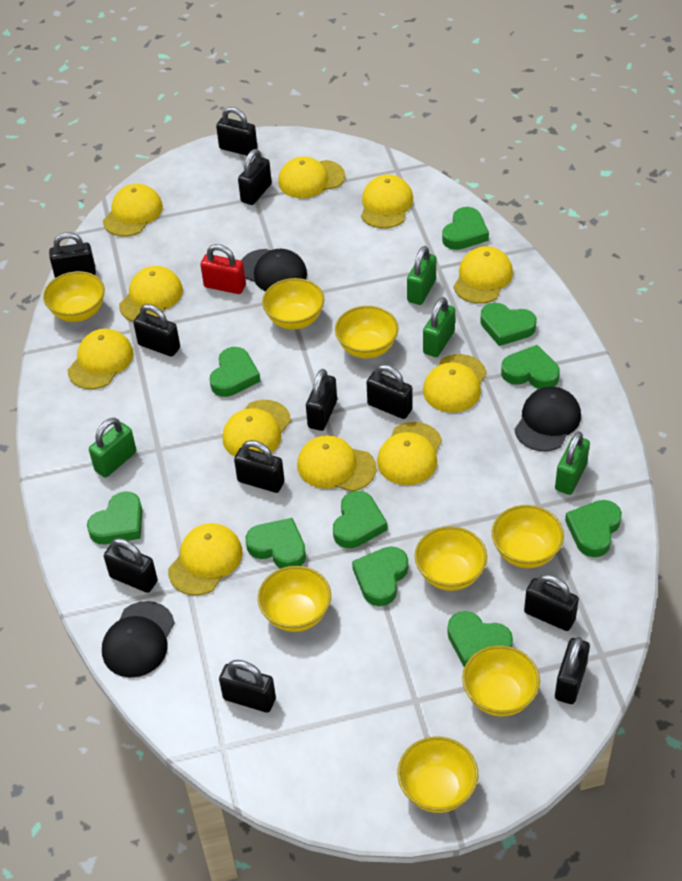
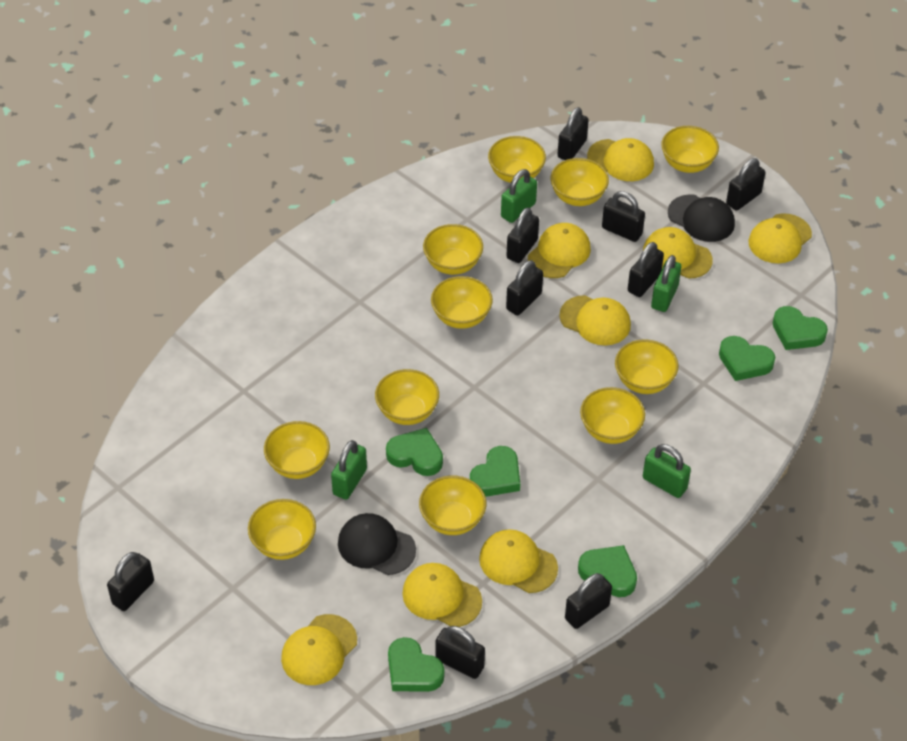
black cap: 3 -> 2
black padlock: 11 -> 9
green heart: 10 -> 6
red padlock: 1 -> 0
yellow bowl: 8 -> 11
yellow cap: 11 -> 8

